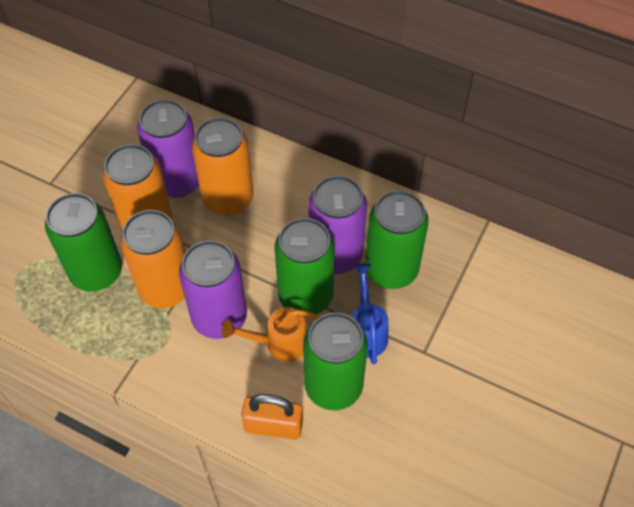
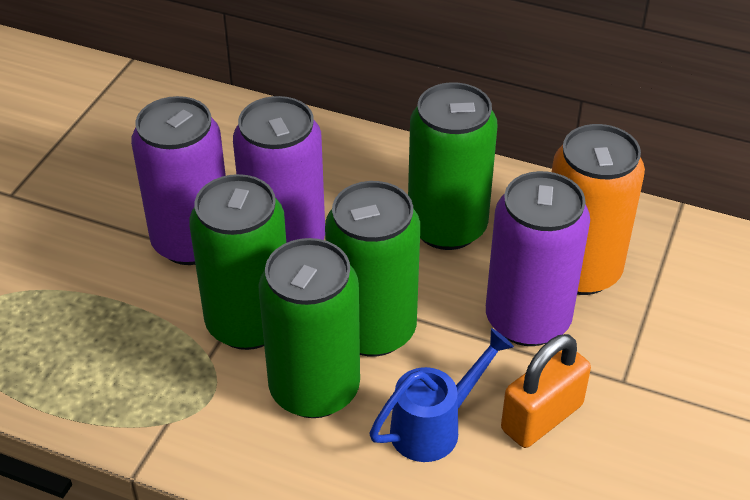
orange can: 3 -> 1
orange watering can: 1 -> 0

